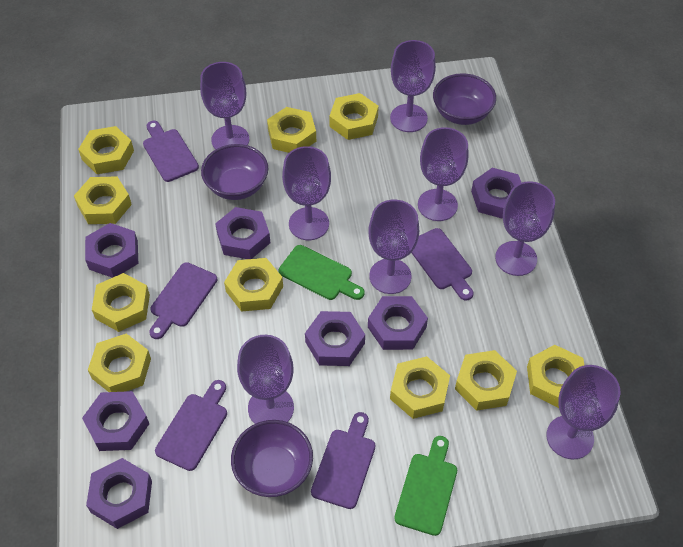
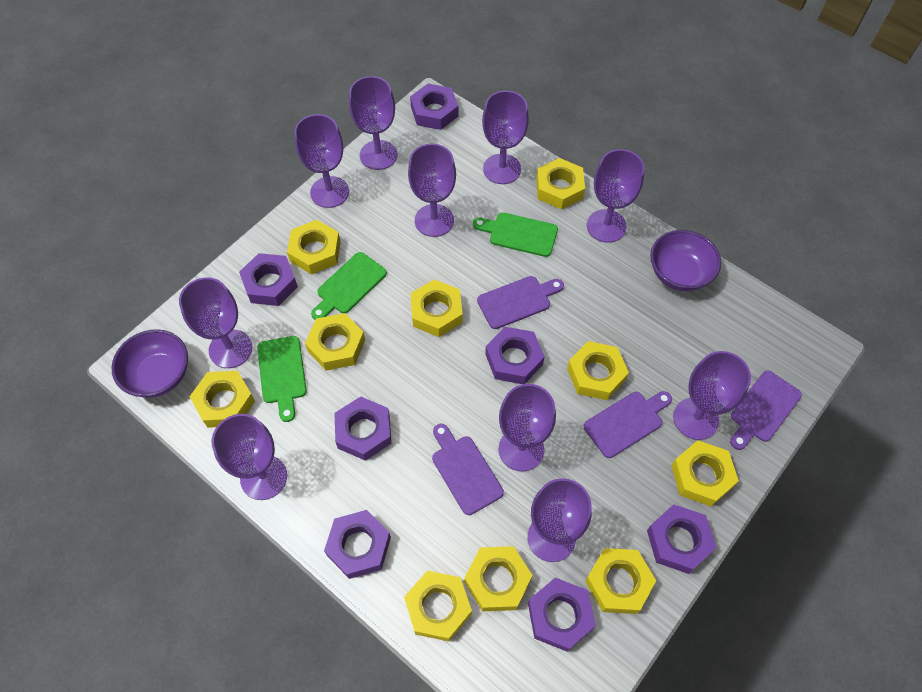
green cutting board: 2 -> 3
purple bowl: 3 -> 2
purple cutting board: 5 -> 4
purple goblet: 8 -> 10

